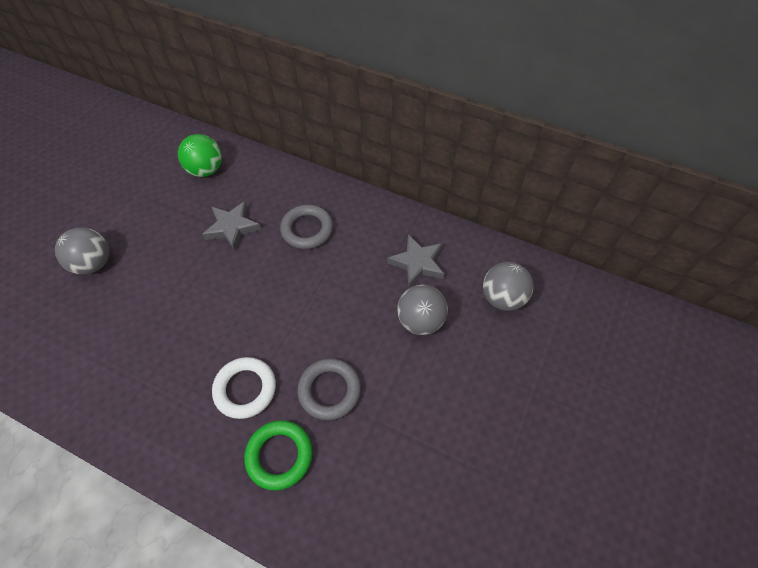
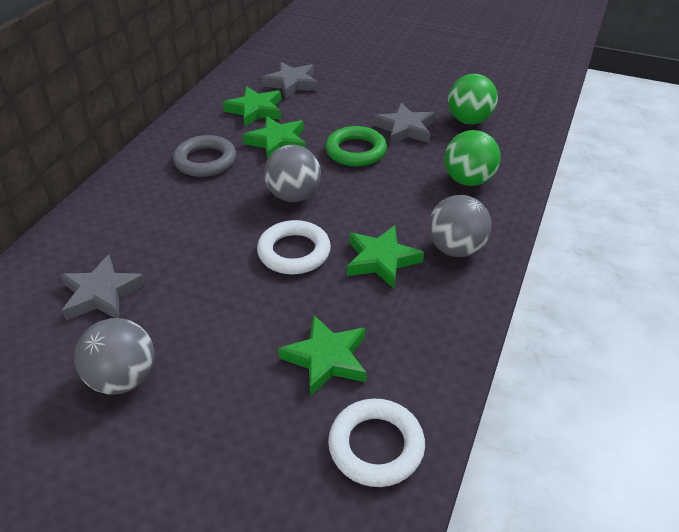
green ball: 1 -> 2
green star: 0 -> 4
grey ring: 2 -> 1
grey star: 2 -> 3
white ring: 1 -> 2

